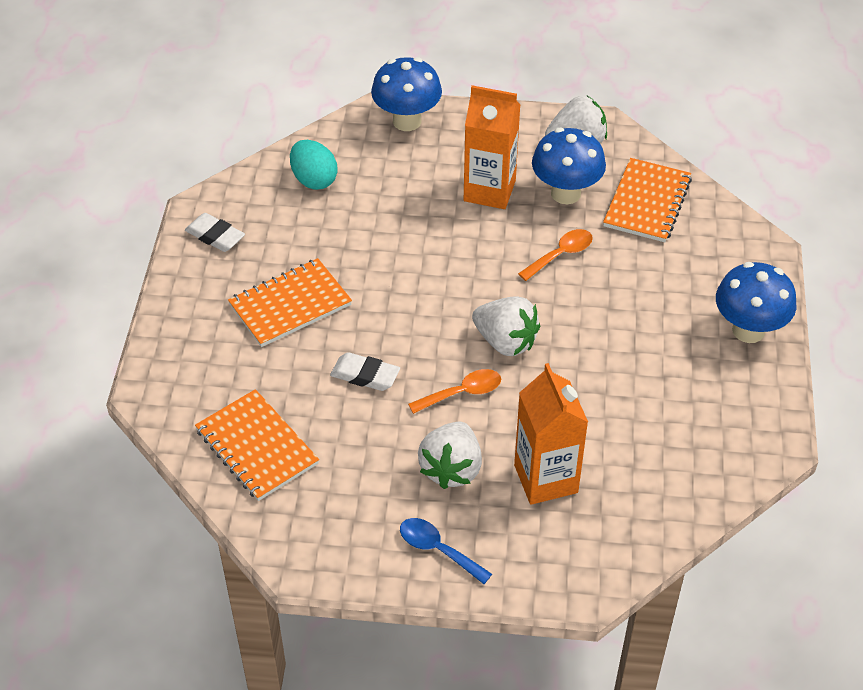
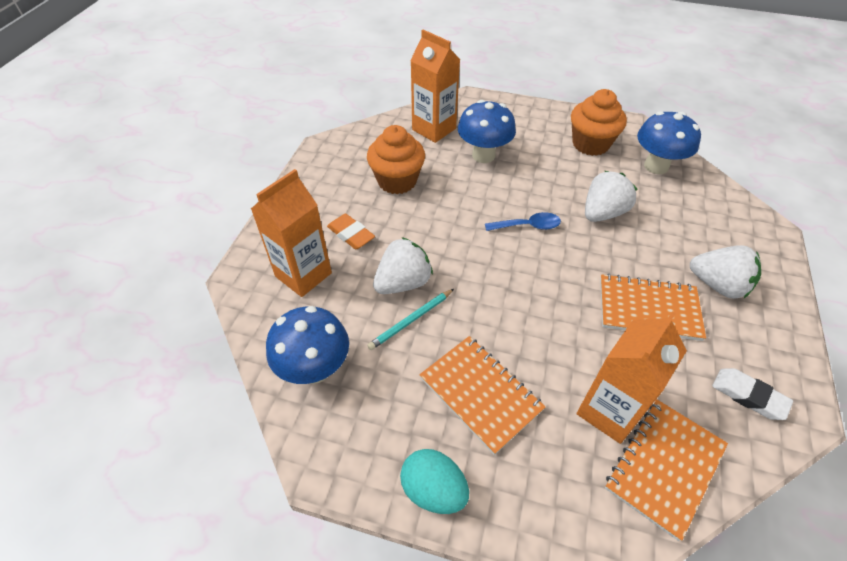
orange carton: 2 -> 3
orange cupcake: 0 -> 2
orange eraser: 0 -> 1
orange spoon: 2 -> 0
turquoise pencil: 0 -> 1
white eraser: 2 -> 1

